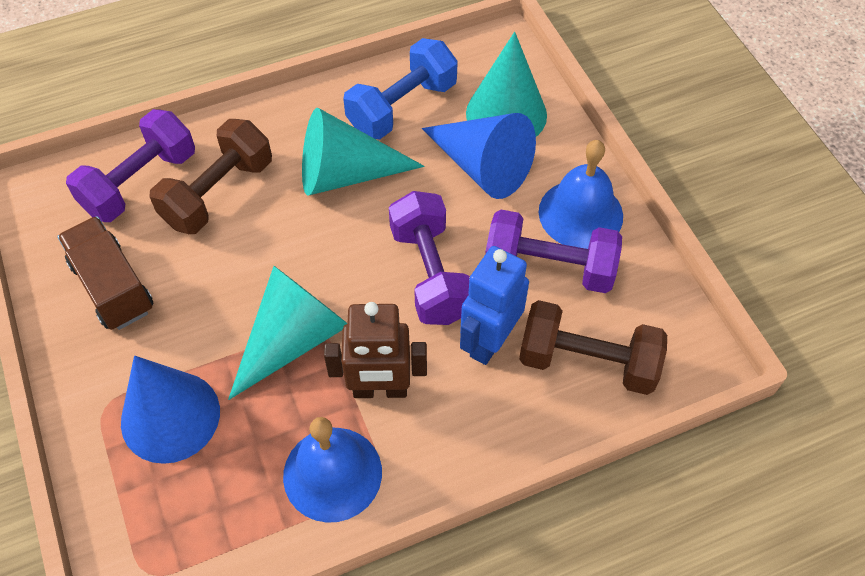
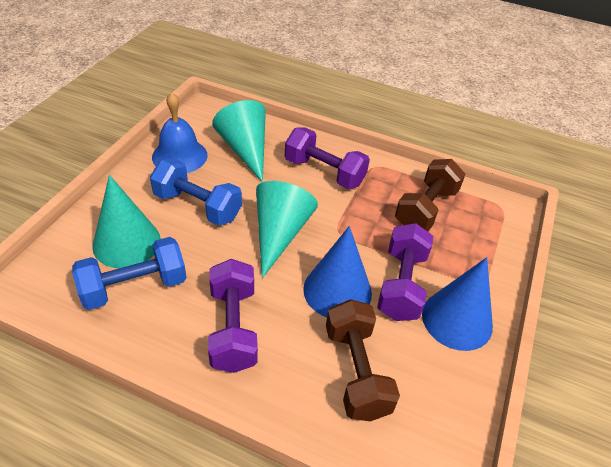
blue bell: 2 -> 1
blue dumbbell: 1 -> 2
blue robot: 1 -> 0
brown robot: 1 -> 0
brown truck: 1 -> 0

